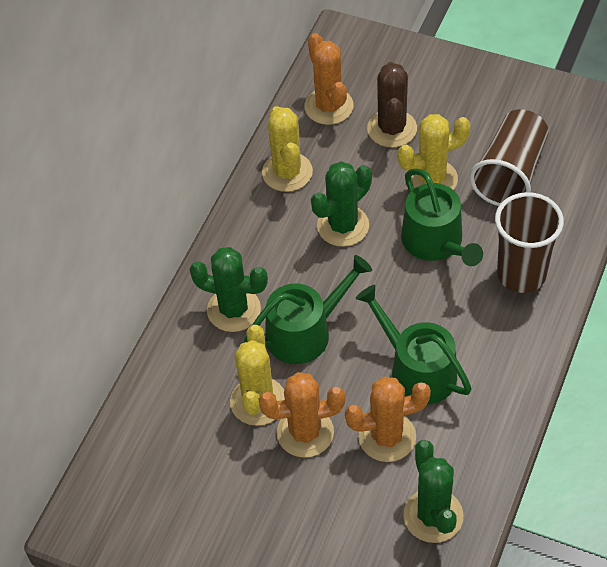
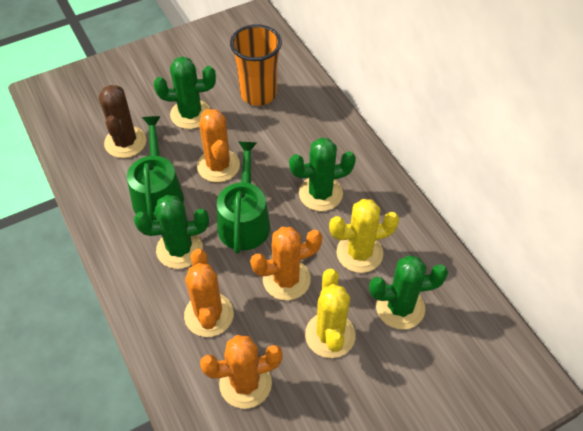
brown cup: 2 -> 0
green cactus: 3 -> 4
green watering can: 3 -> 2
orange cactus: 3 -> 4
orange cup: 0 -> 1
yellow cactus: 3 -> 2

